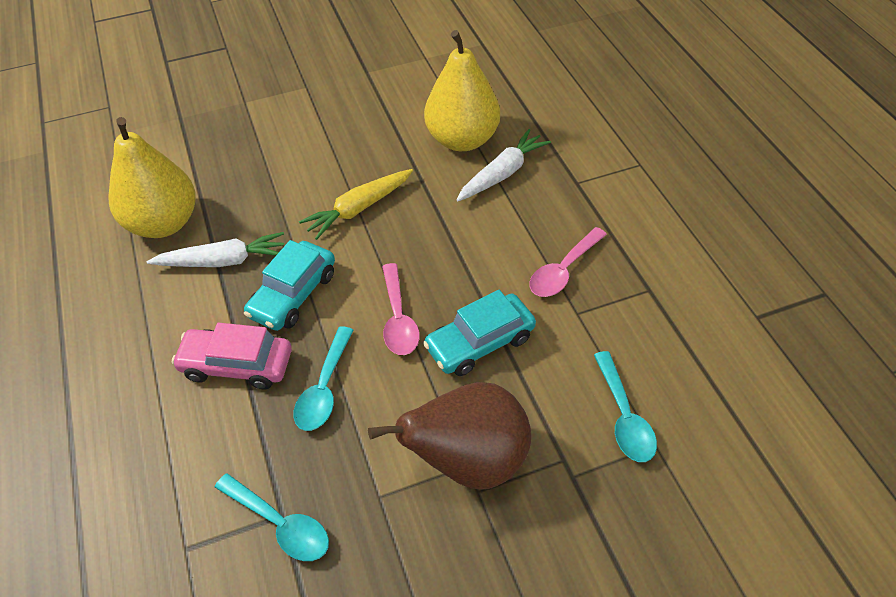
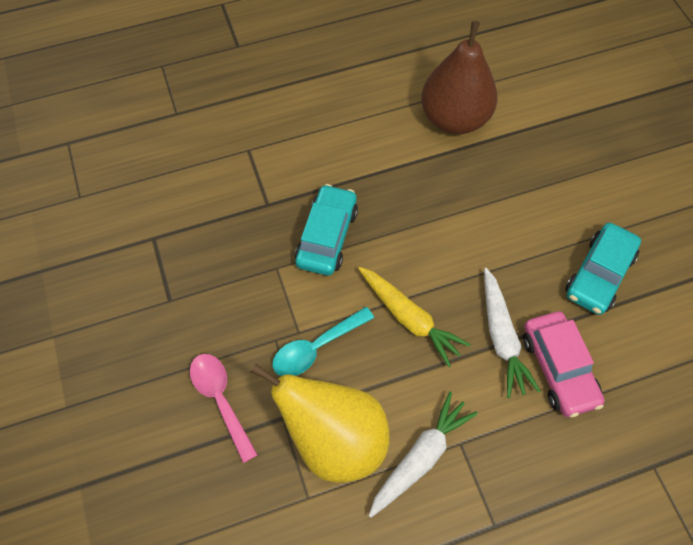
pink spoon: 2 -> 1
turquoise spoon: 3 -> 1
yellow pear: 2 -> 1

